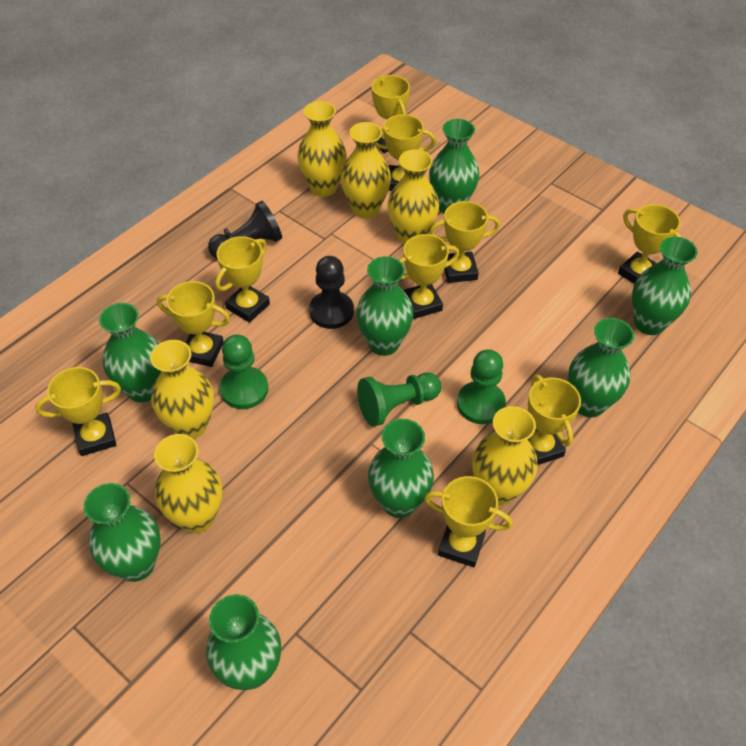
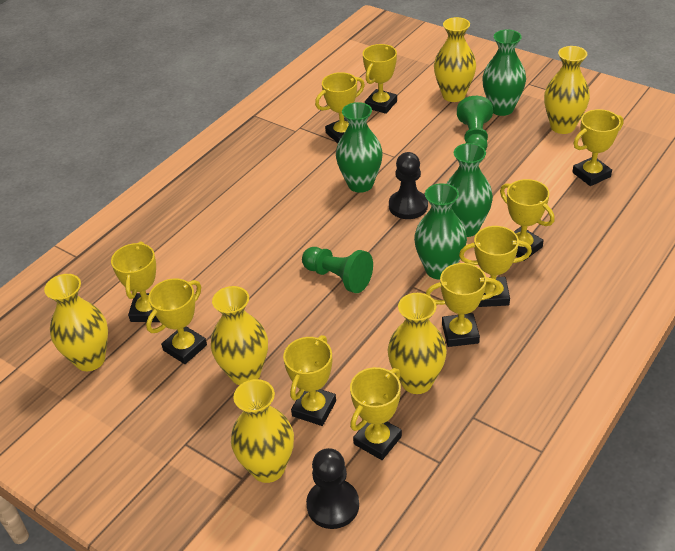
green pawn: 3 -> 2
green vase: 8 -> 4

